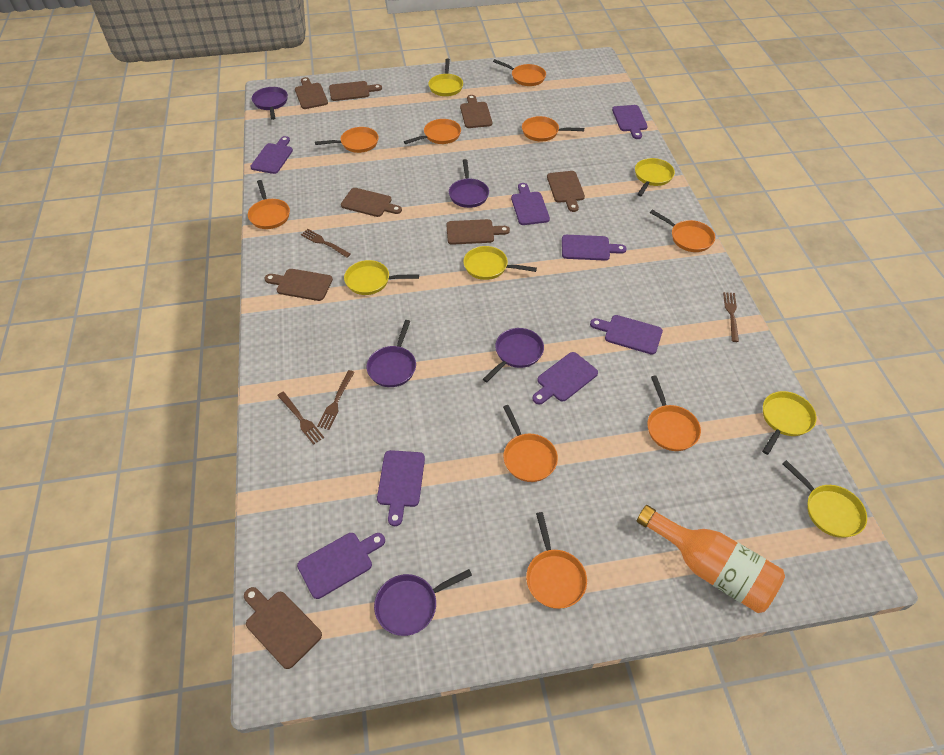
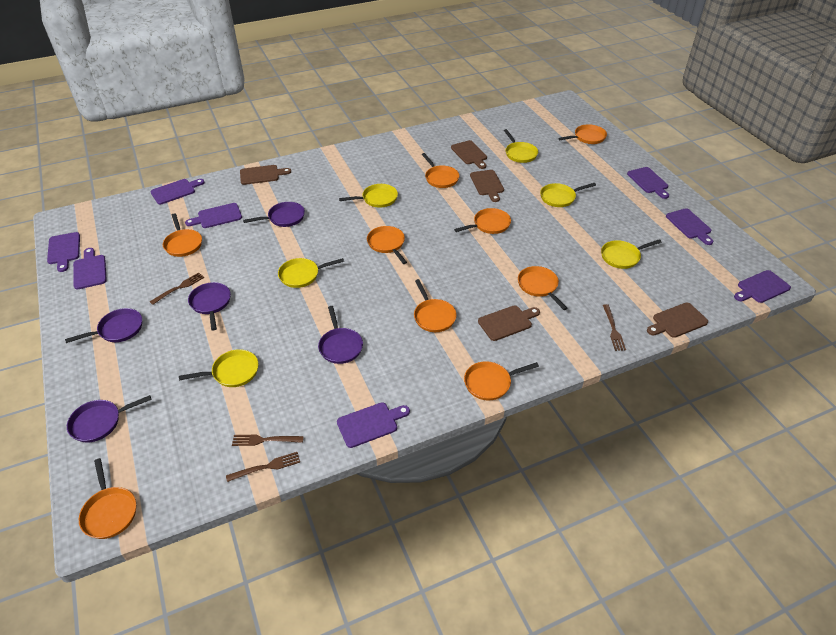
brown cutting board: 8 -> 5
orange bottle: 1 -> 0

